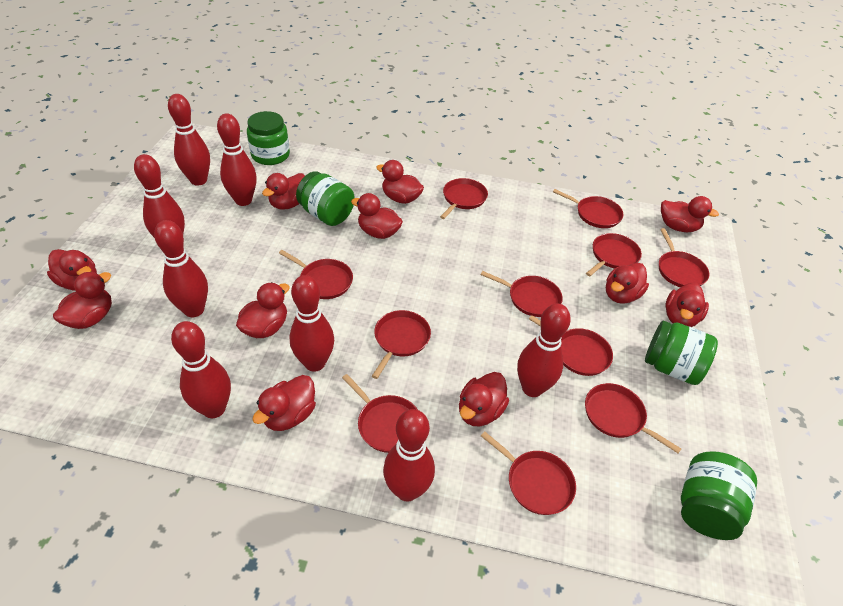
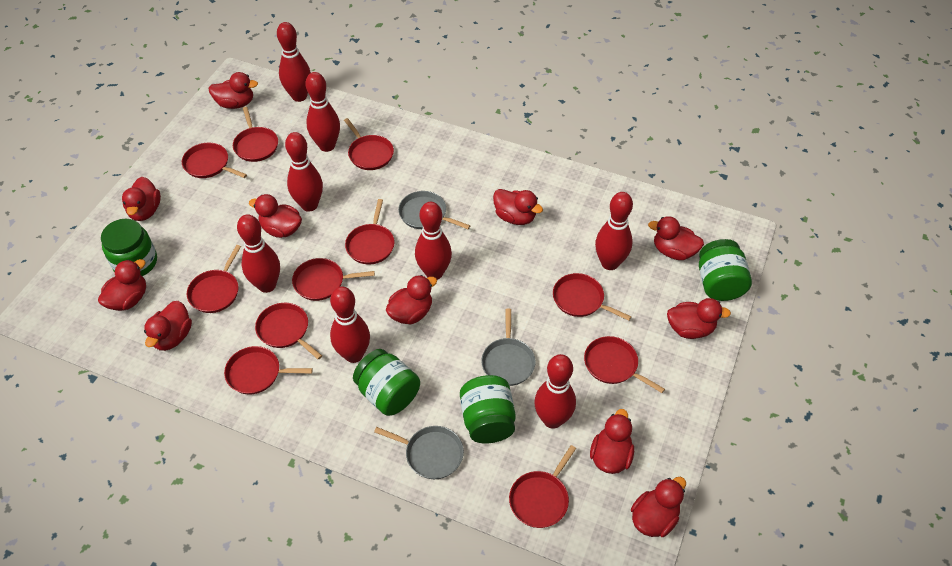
grey pan: 0 -> 3

